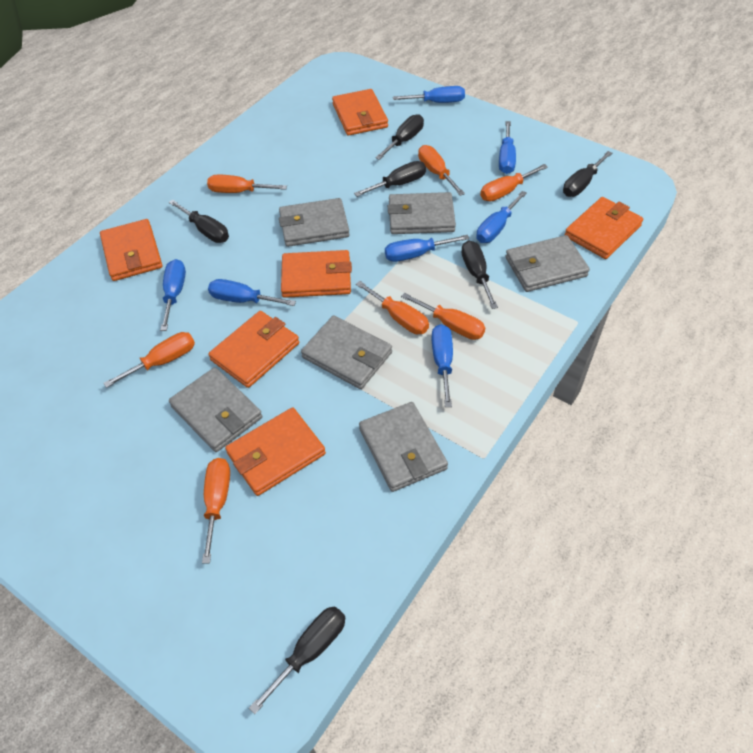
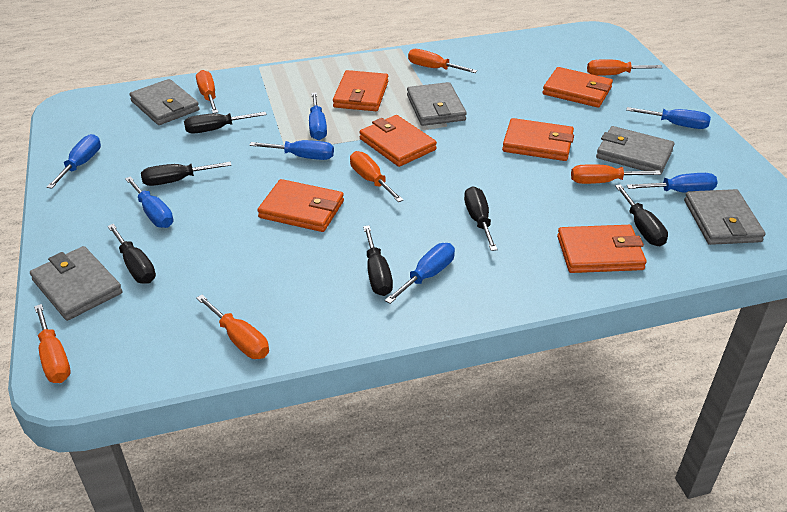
grey wallet: 6 -> 5

